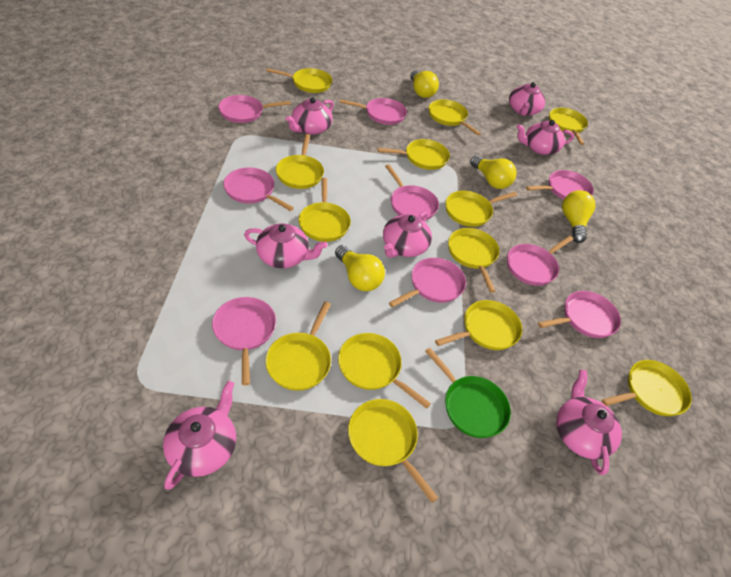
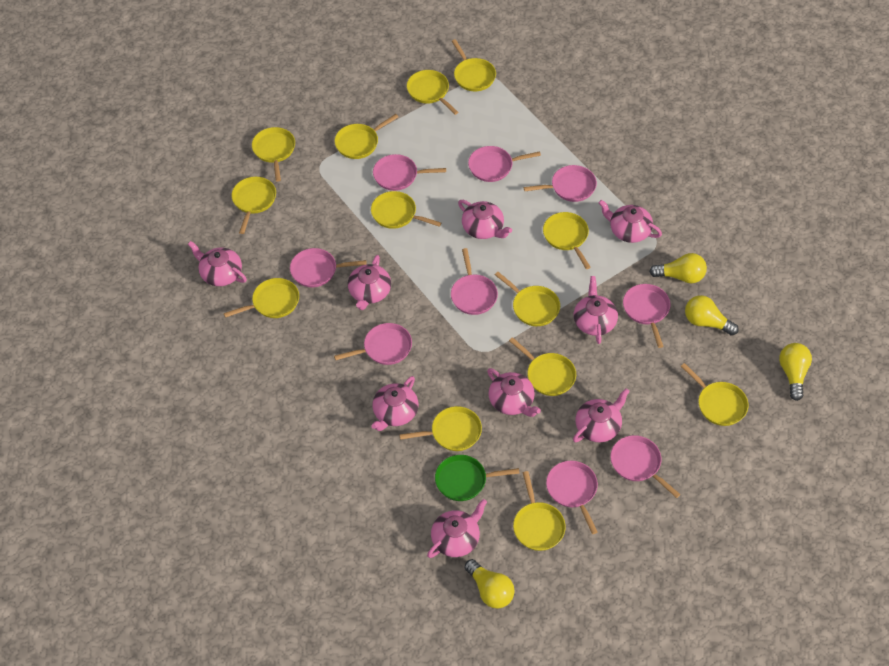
pink teapot: 7 -> 9

